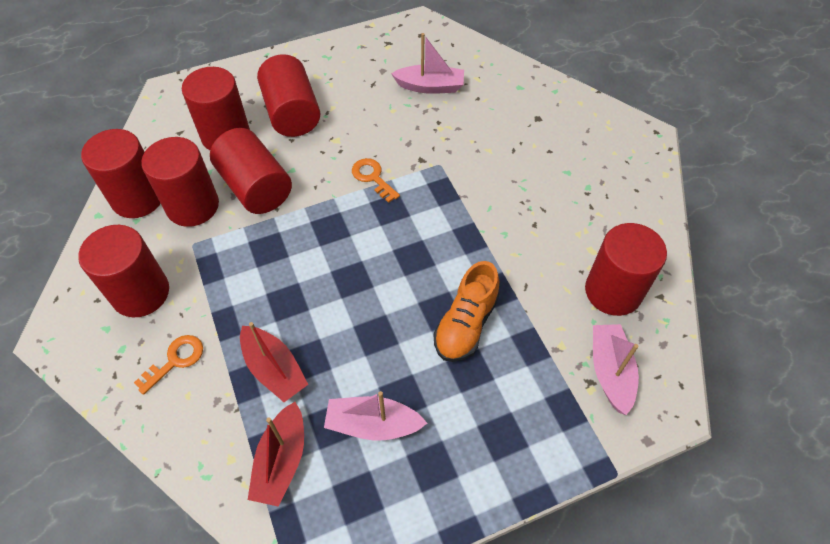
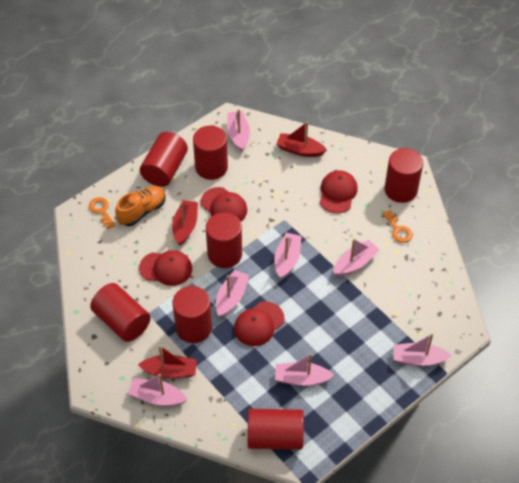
pink boat: 3 -> 7
red boat: 2 -> 3
red cap: 0 -> 4

